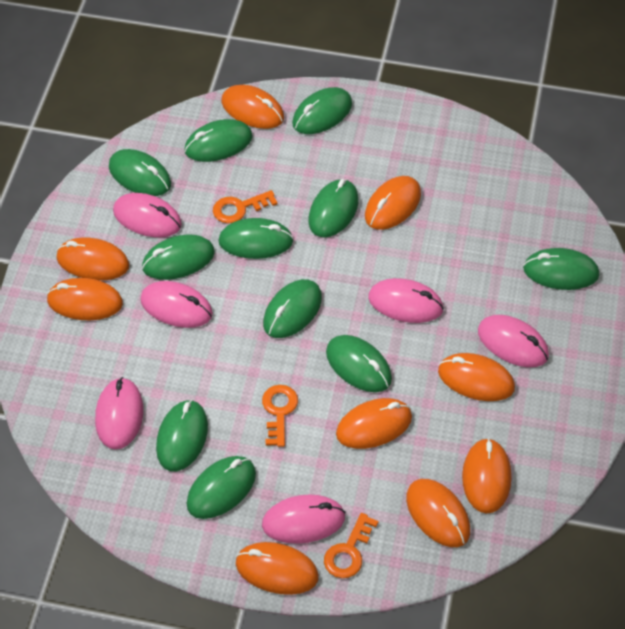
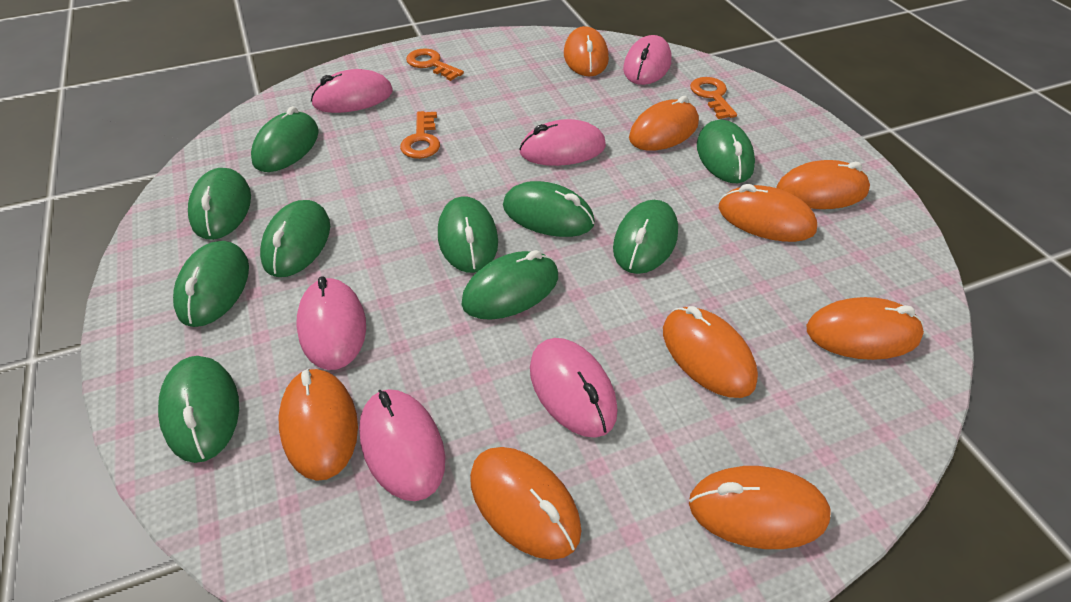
green mouse: 11 -> 10

